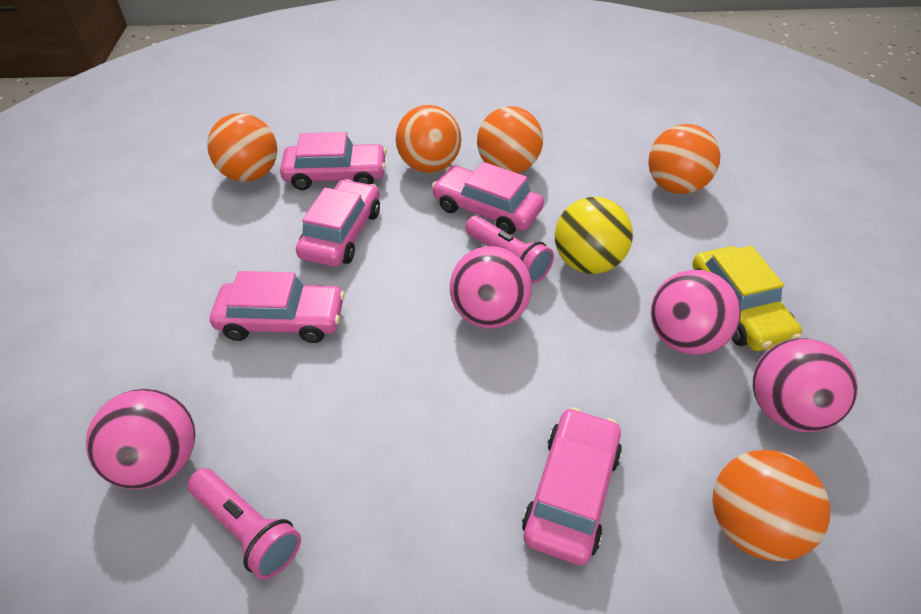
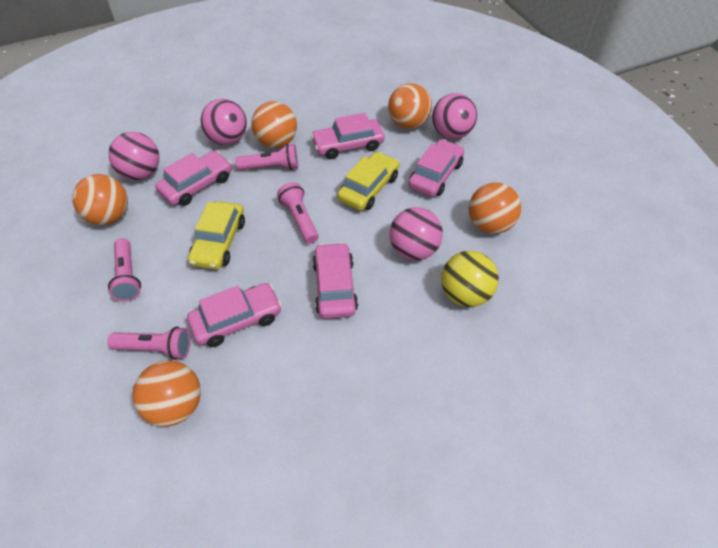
pink flashlight: 2 -> 4
yellow car: 1 -> 2

